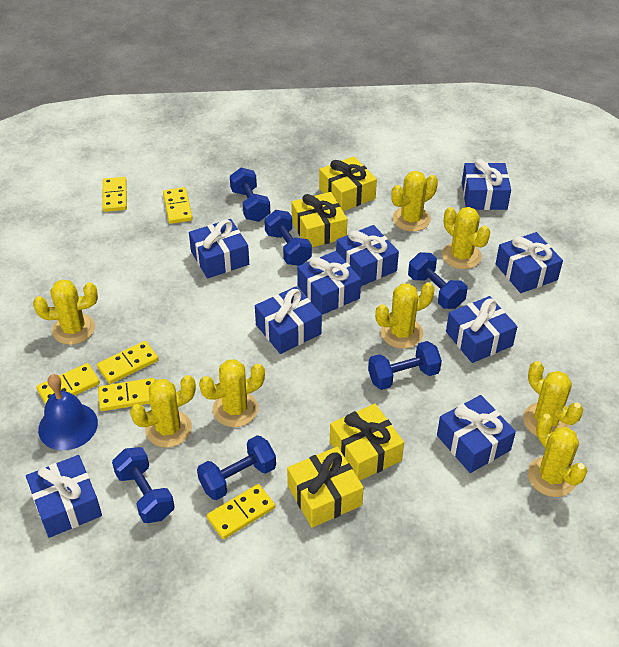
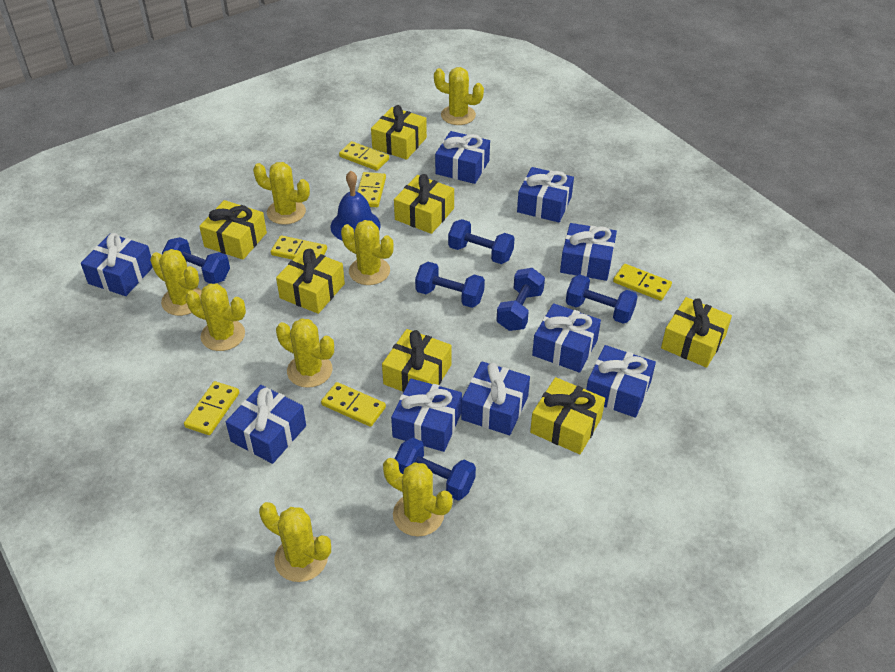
yellow gift: 4 -> 7

